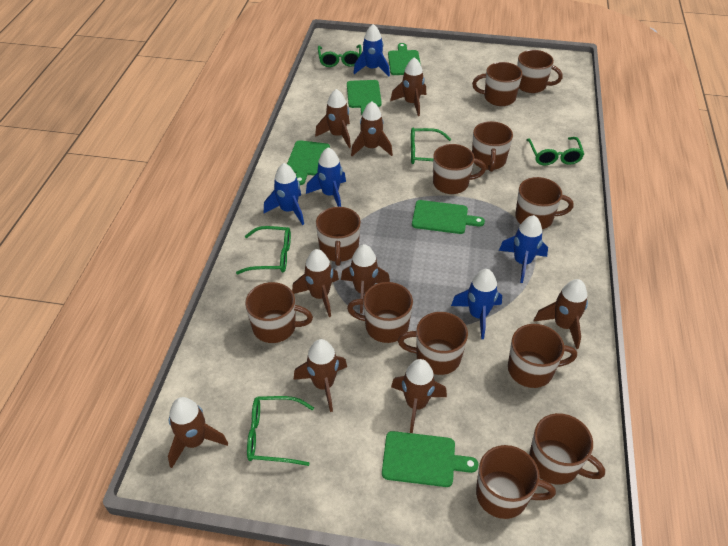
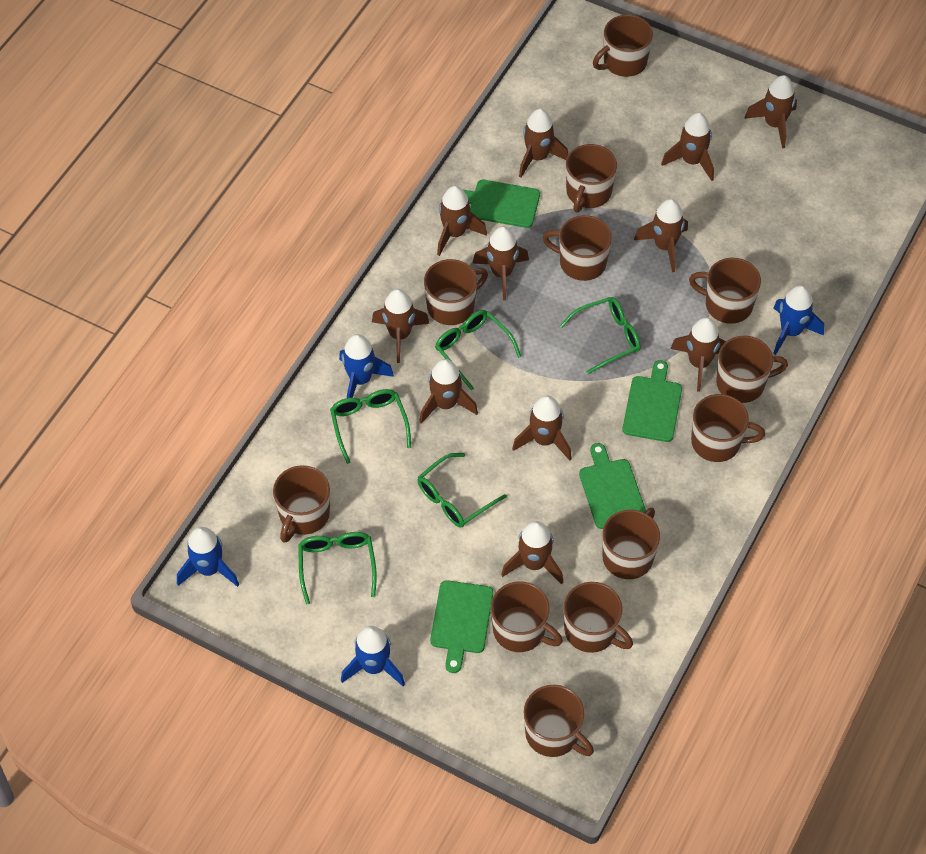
blue rocket: 5 -> 4
brown rocket: 9 -> 11
green cutting board: 5 -> 4

